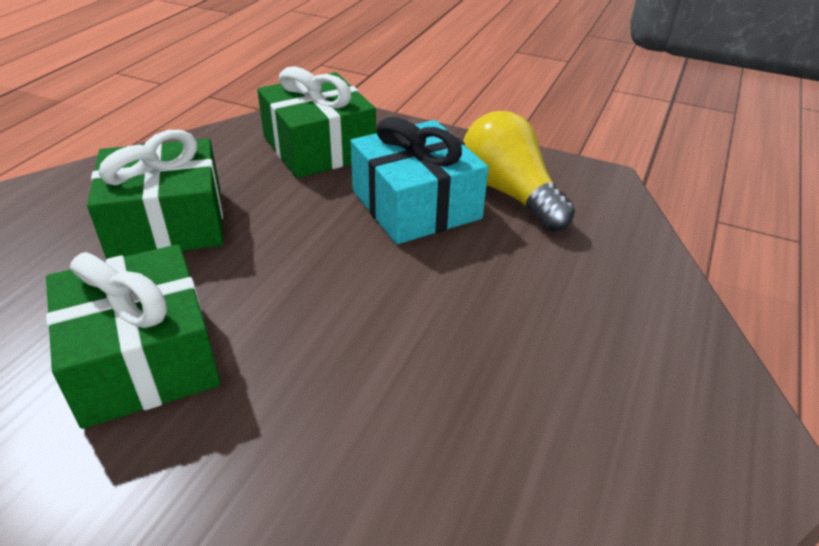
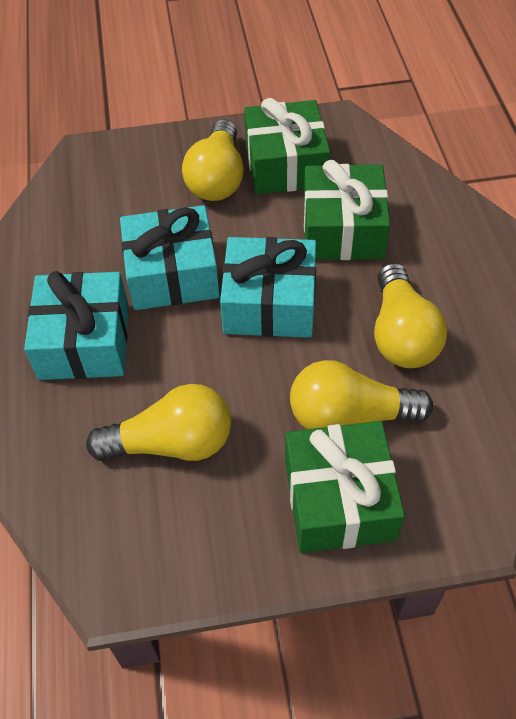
turquoise gift: 1 -> 3
yellow light bulb: 1 -> 4

